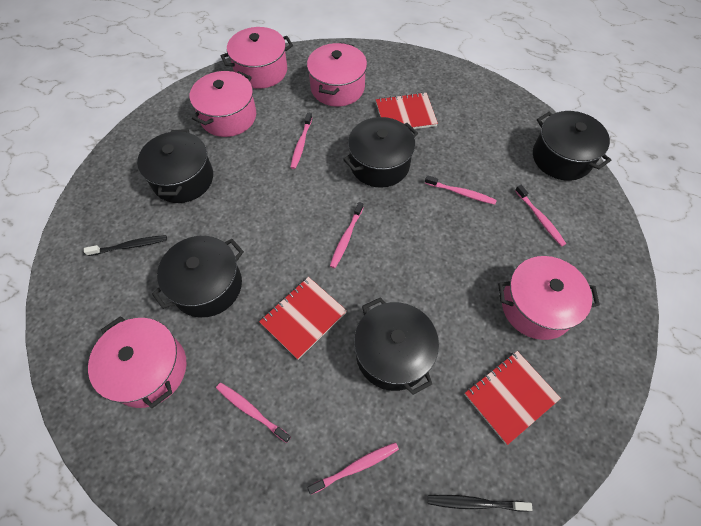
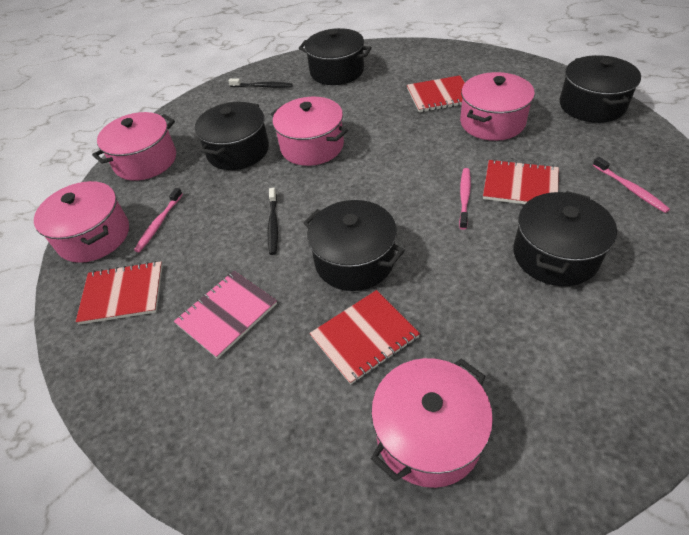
pink notebook: 0 -> 1
pink toothbrush: 6 -> 3
red notebook: 3 -> 4

